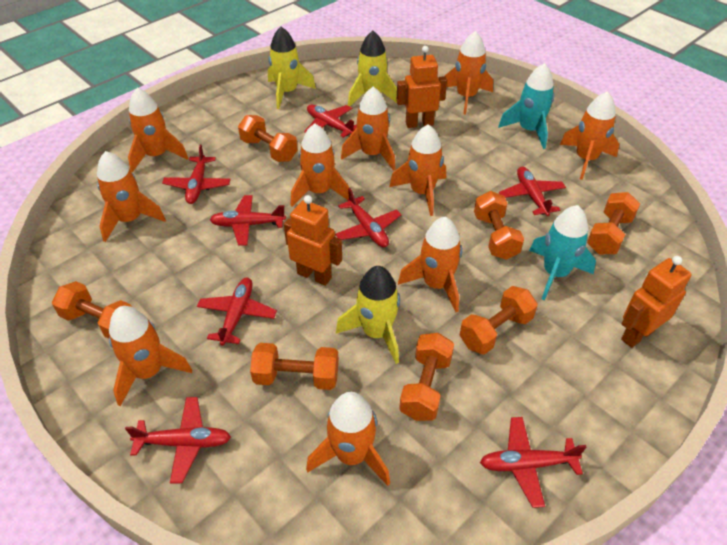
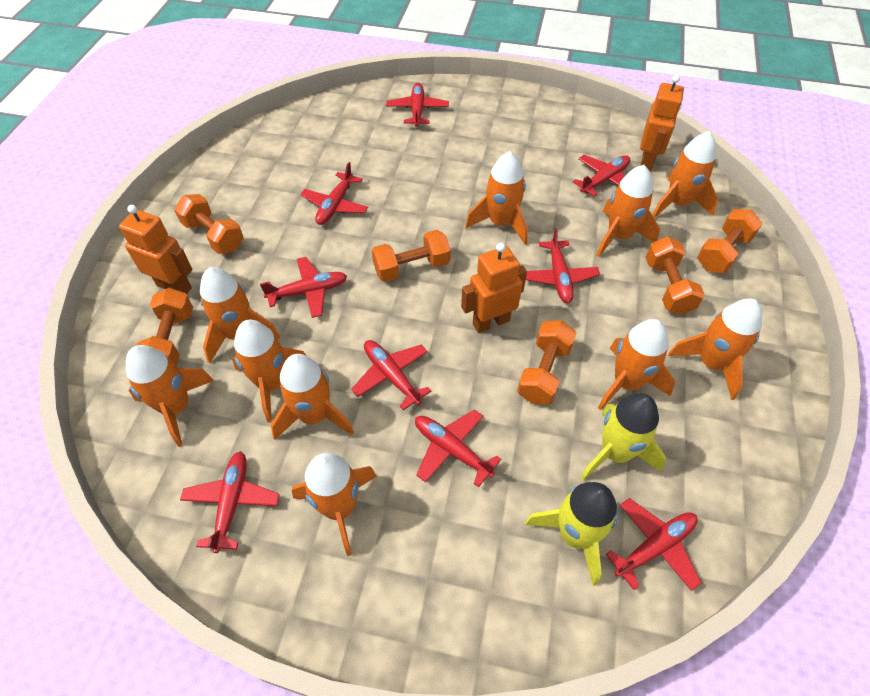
orange dumbbell: 7 -> 6
red plane: 8 -> 9
turquoise rocket: 2 -> 0
yellow rocket: 3 -> 2

